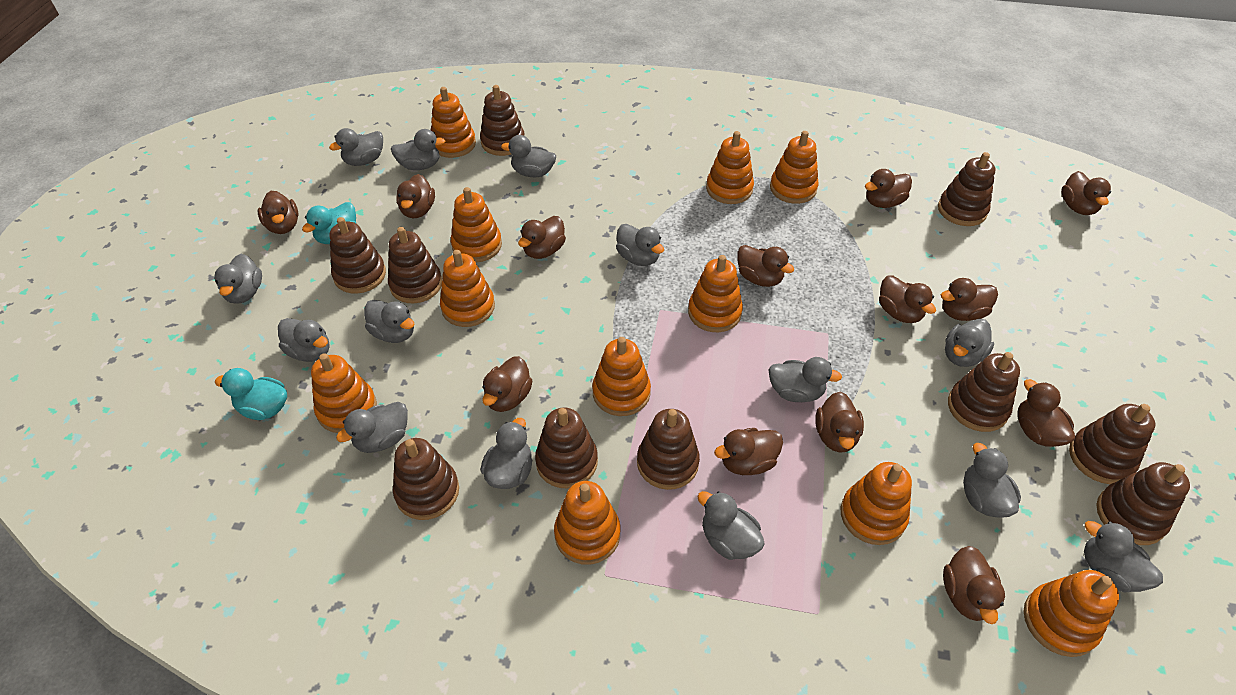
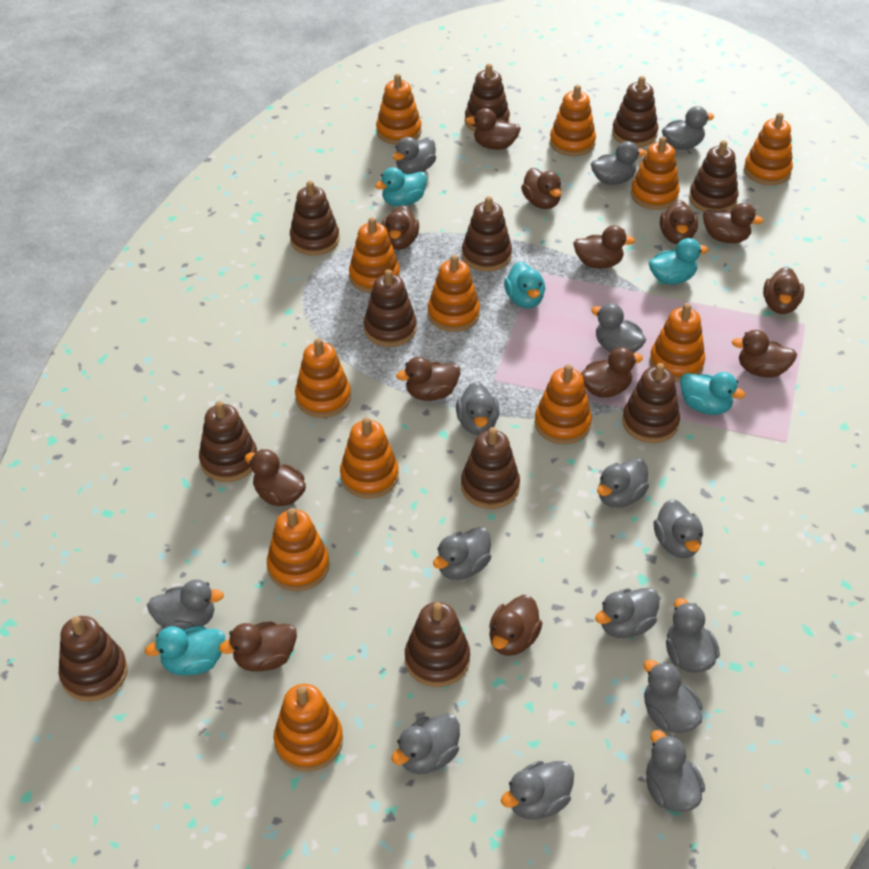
brown stacking toy: 10 -> 11
grey duck: 14 -> 15
orange stacking toy: 11 -> 12
turquoise duck: 2 -> 5

